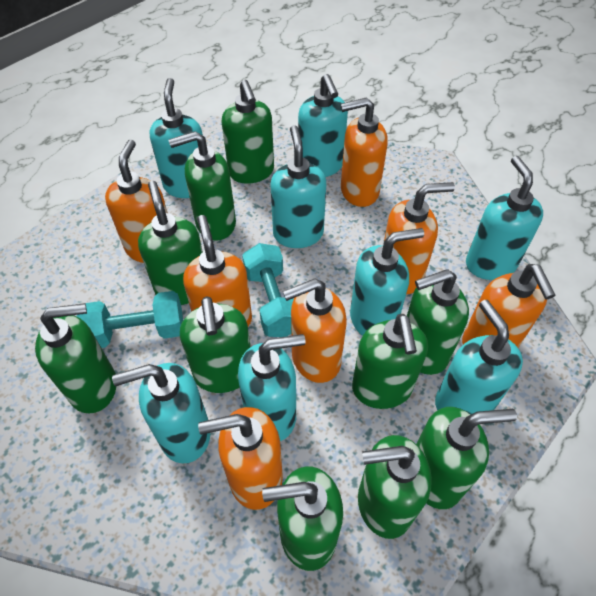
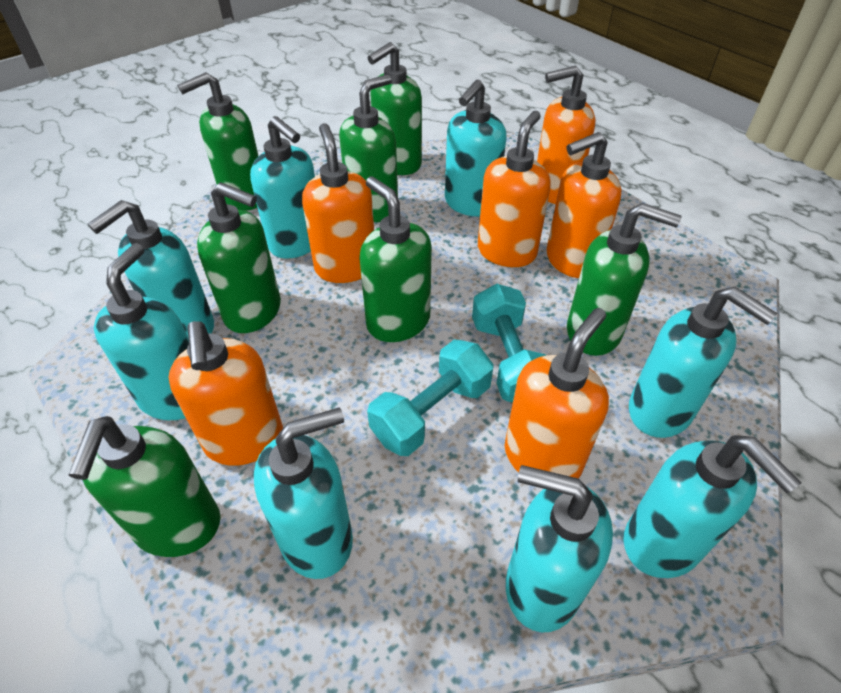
green soap dispenser: 10 -> 7
orange soap dispenser: 7 -> 6

